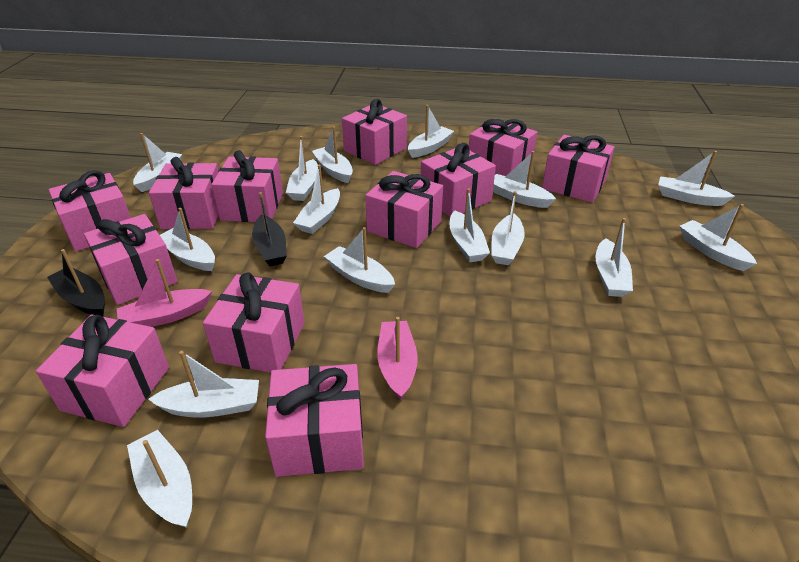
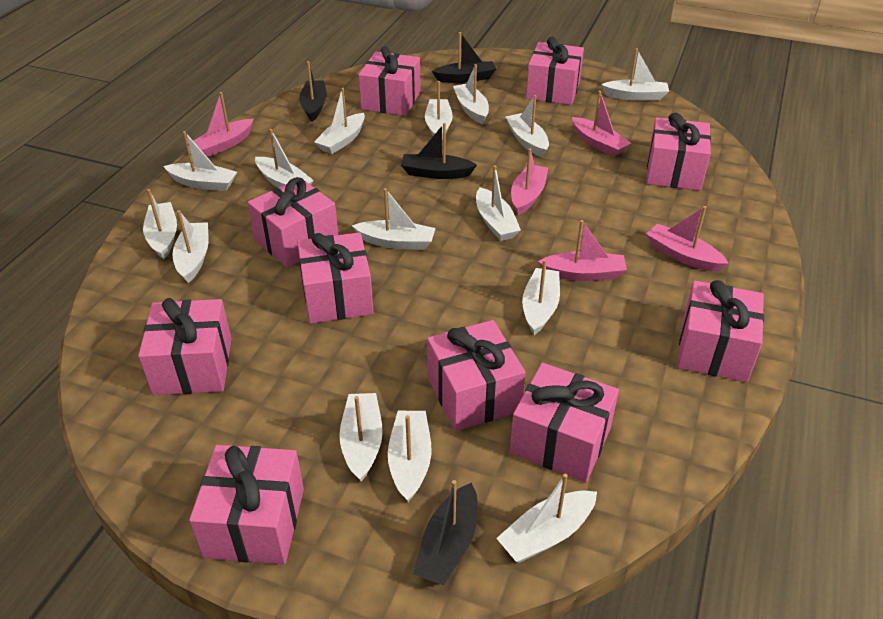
black boat: 2 -> 4
pink boat: 2 -> 5
pink gift: 12 -> 10

